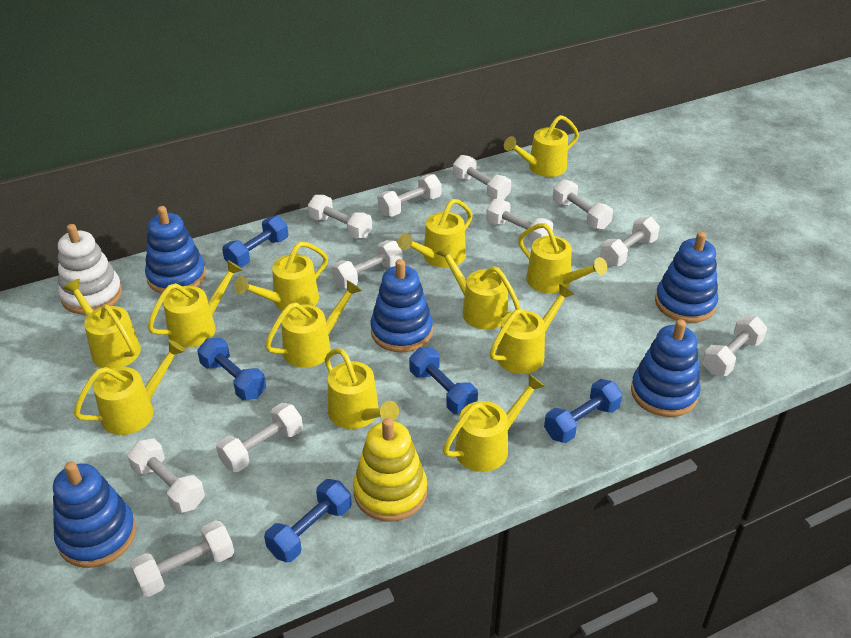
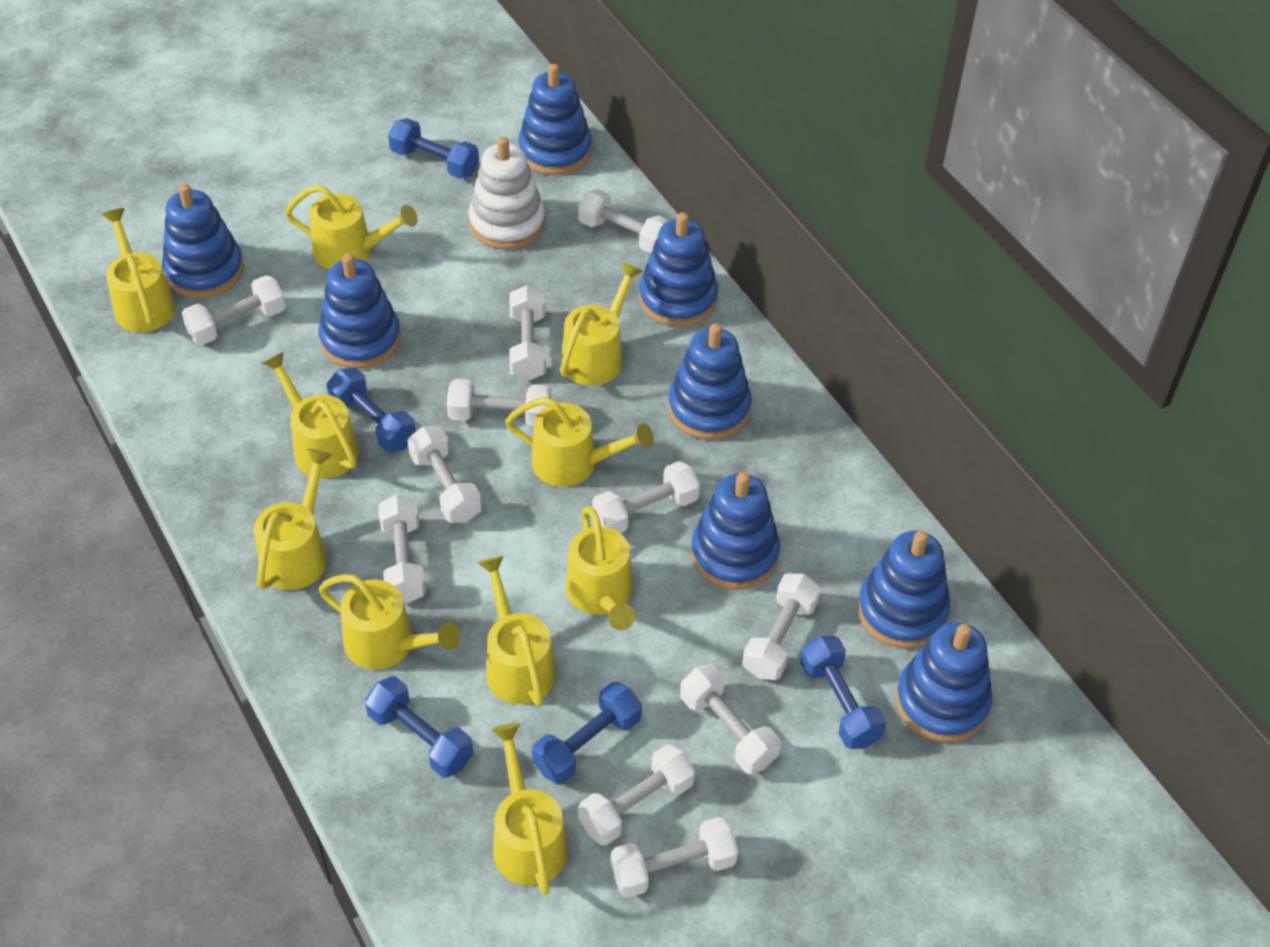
blue stacking toy: 5 -> 8
yellow stacking toy: 1 -> 0
yellow watering can: 12 -> 10

